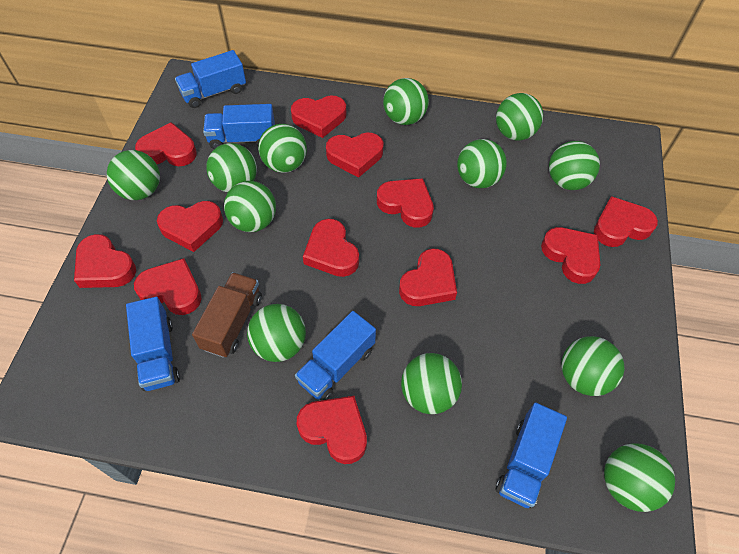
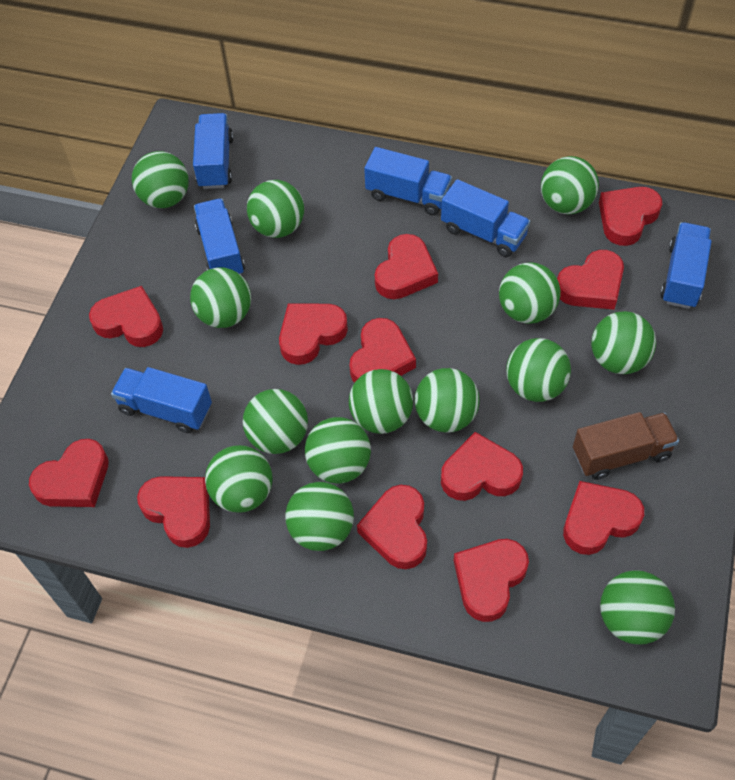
blue truck: 5 -> 6
green ball: 12 -> 14

